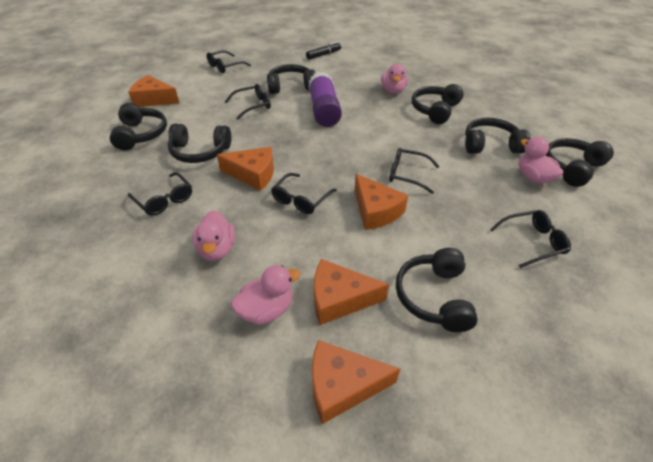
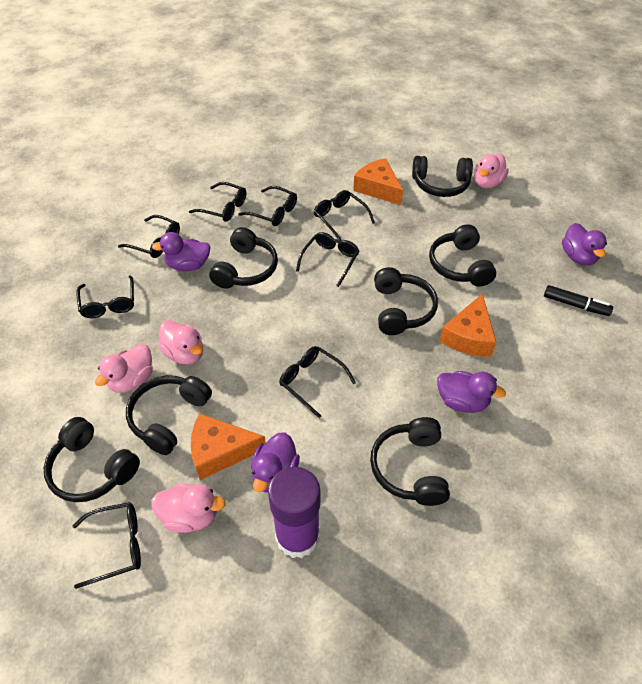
black glasses: 6 -> 8
orange cheese: 5 -> 3
purple duck: 0 -> 4

